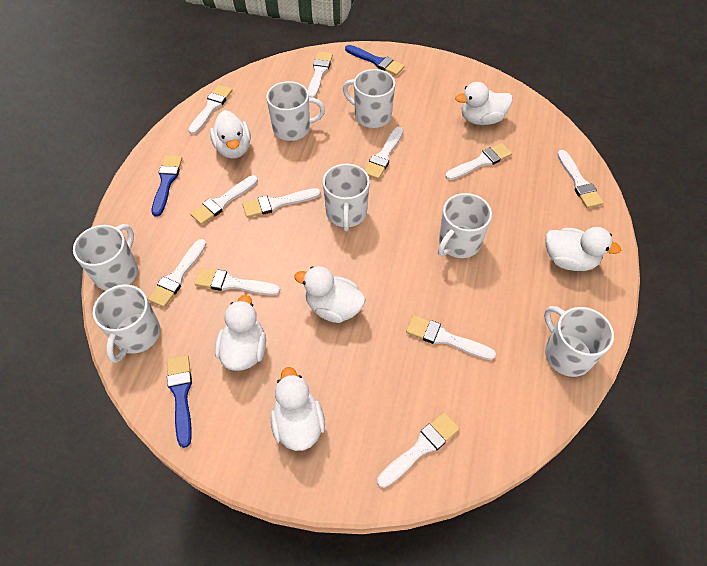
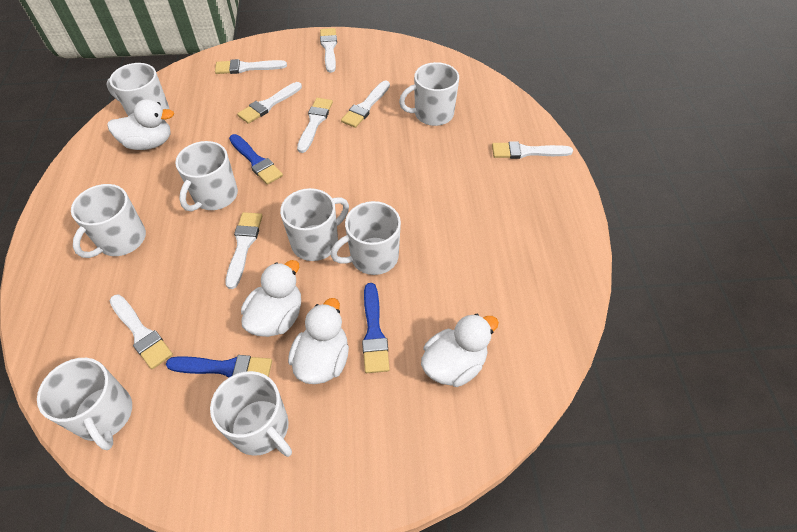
white brush: 11 -> 8
white duck: 6 -> 4
white mug: 7 -> 8

